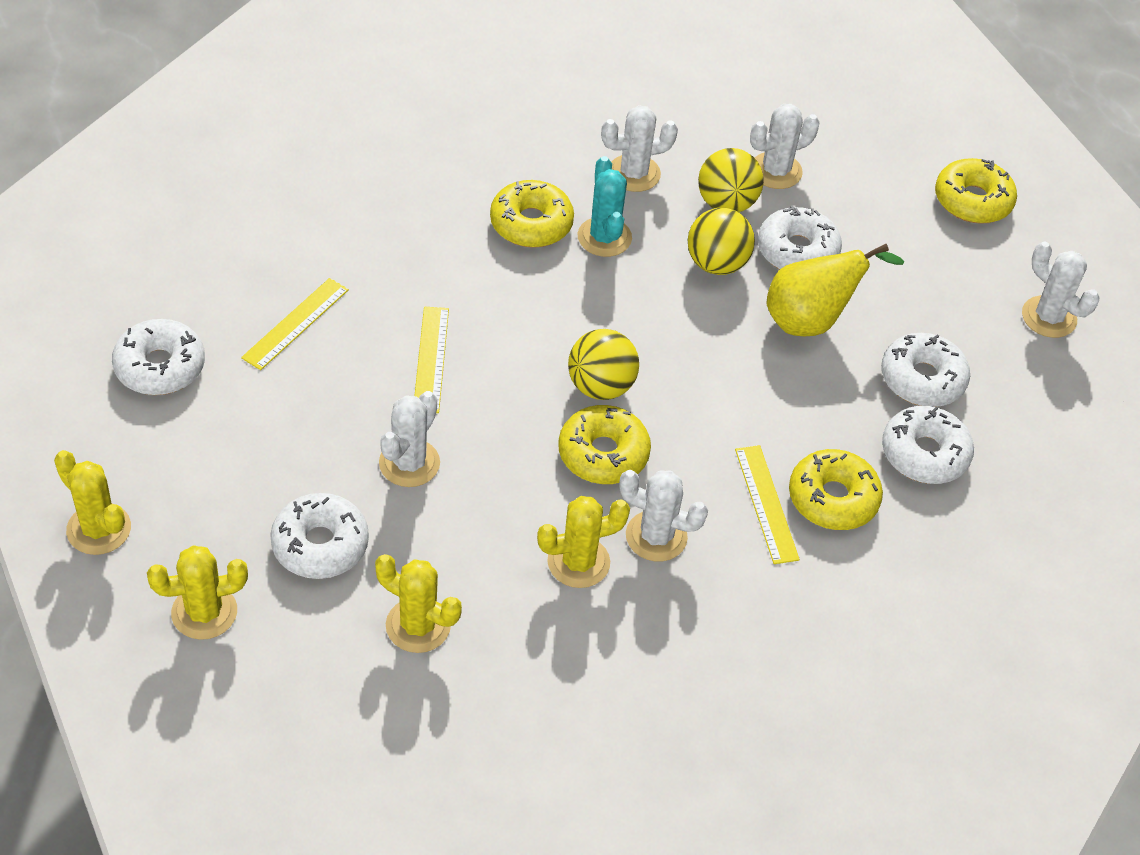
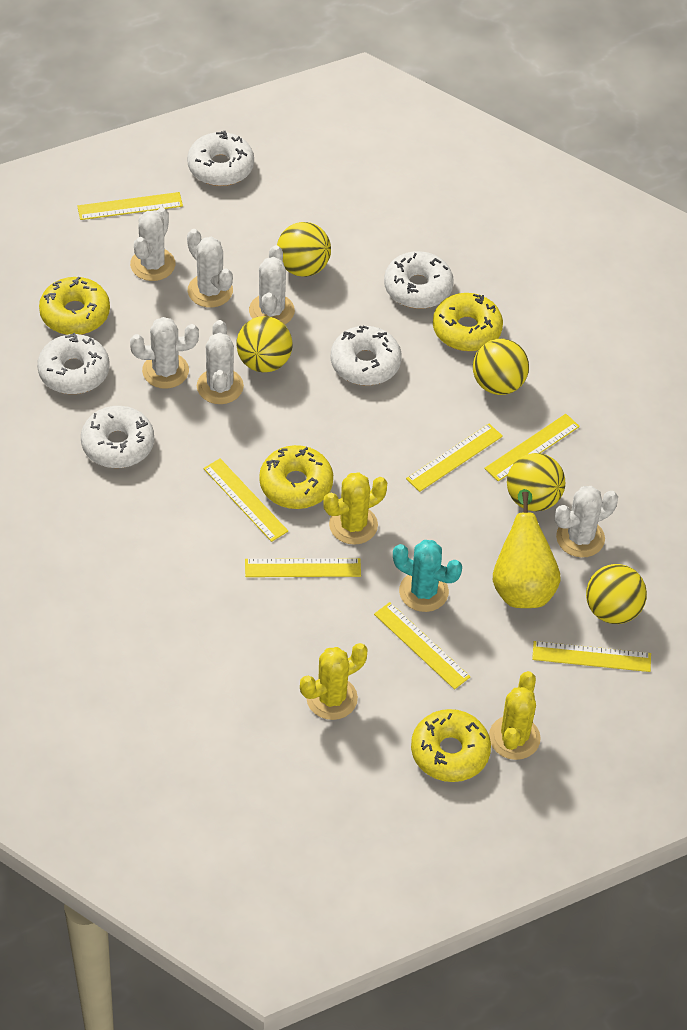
white cactus: 5 -> 6
yellow ball: 3 -> 5
yellow cactus: 4 -> 3
yellow ruler: 3 -> 7

